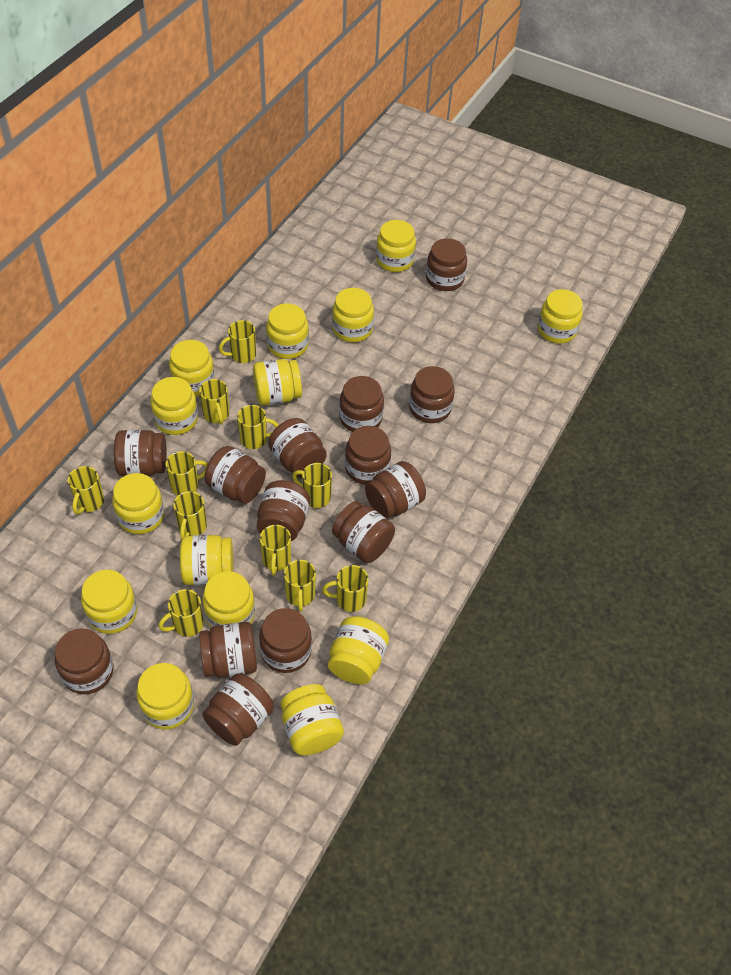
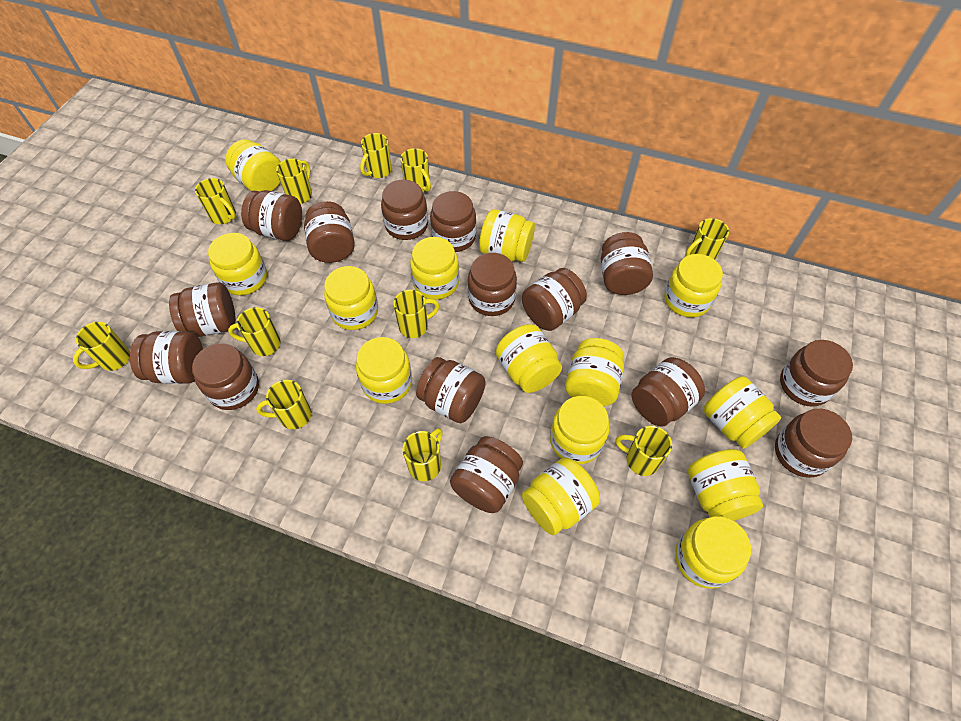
brown jar: 14 -> 15

